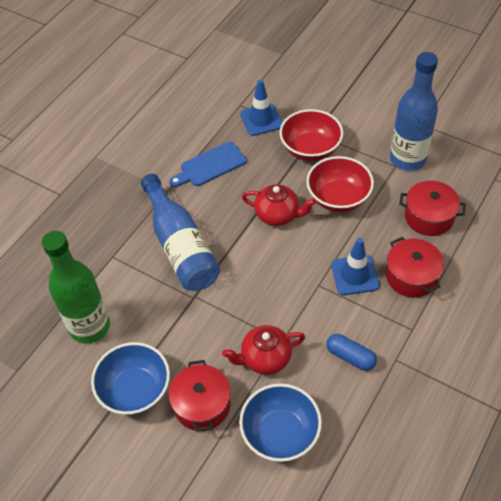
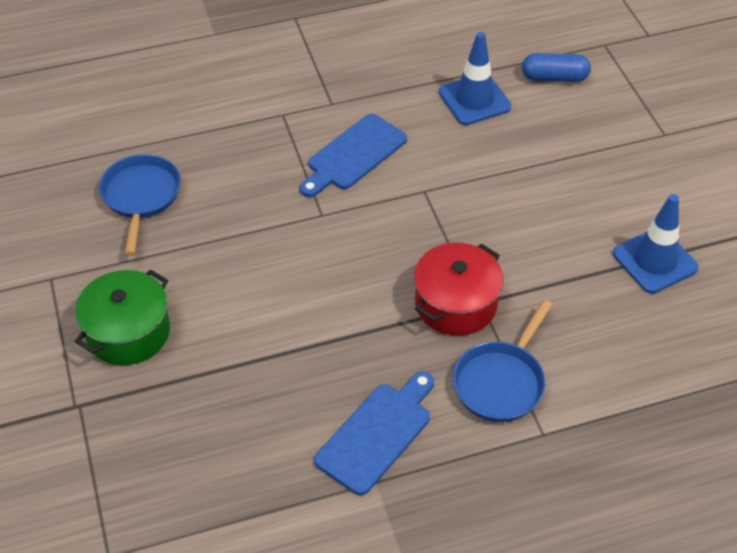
blue bottle: 2 -> 0
blue bowl: 2 -> 0
blue cutting board: 1 -> 2
blue pan: 0 -> 2
green bottle: 1 -> 0
green pot: 0 -> 1
red bowl: 2 -> 0
red pot: 3 -> 1
red teapot: 2 -> 0

